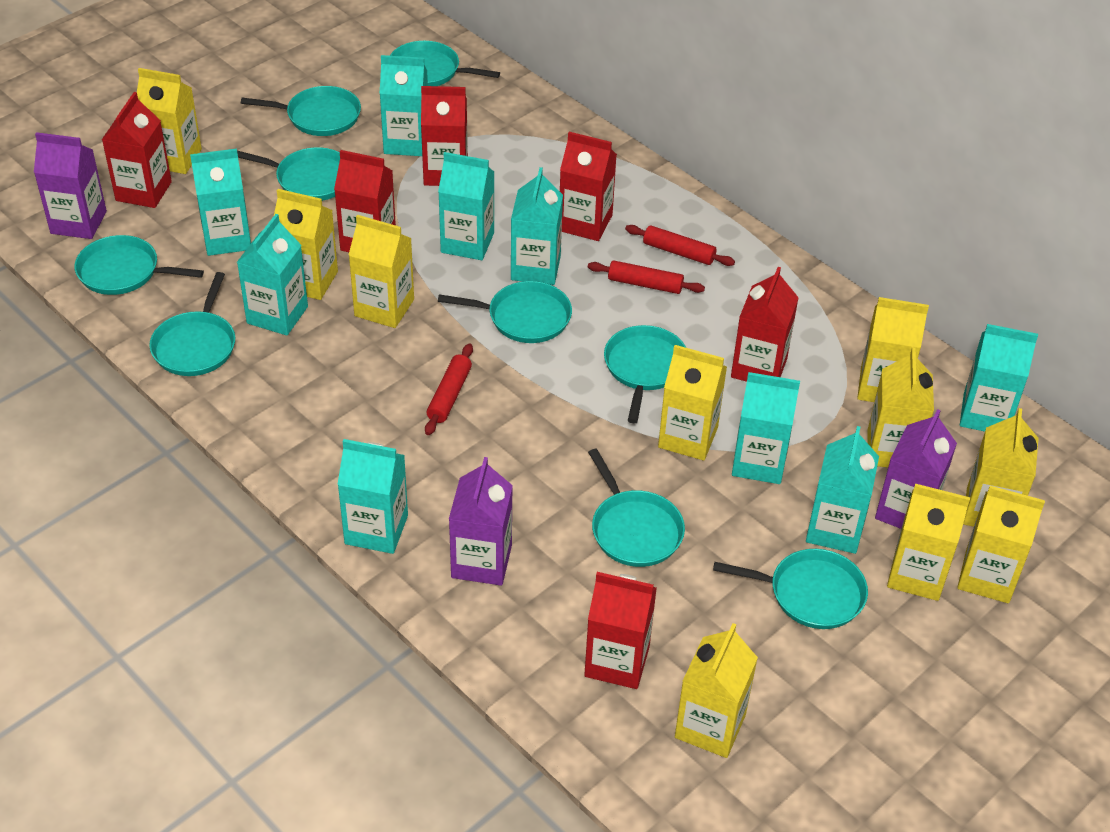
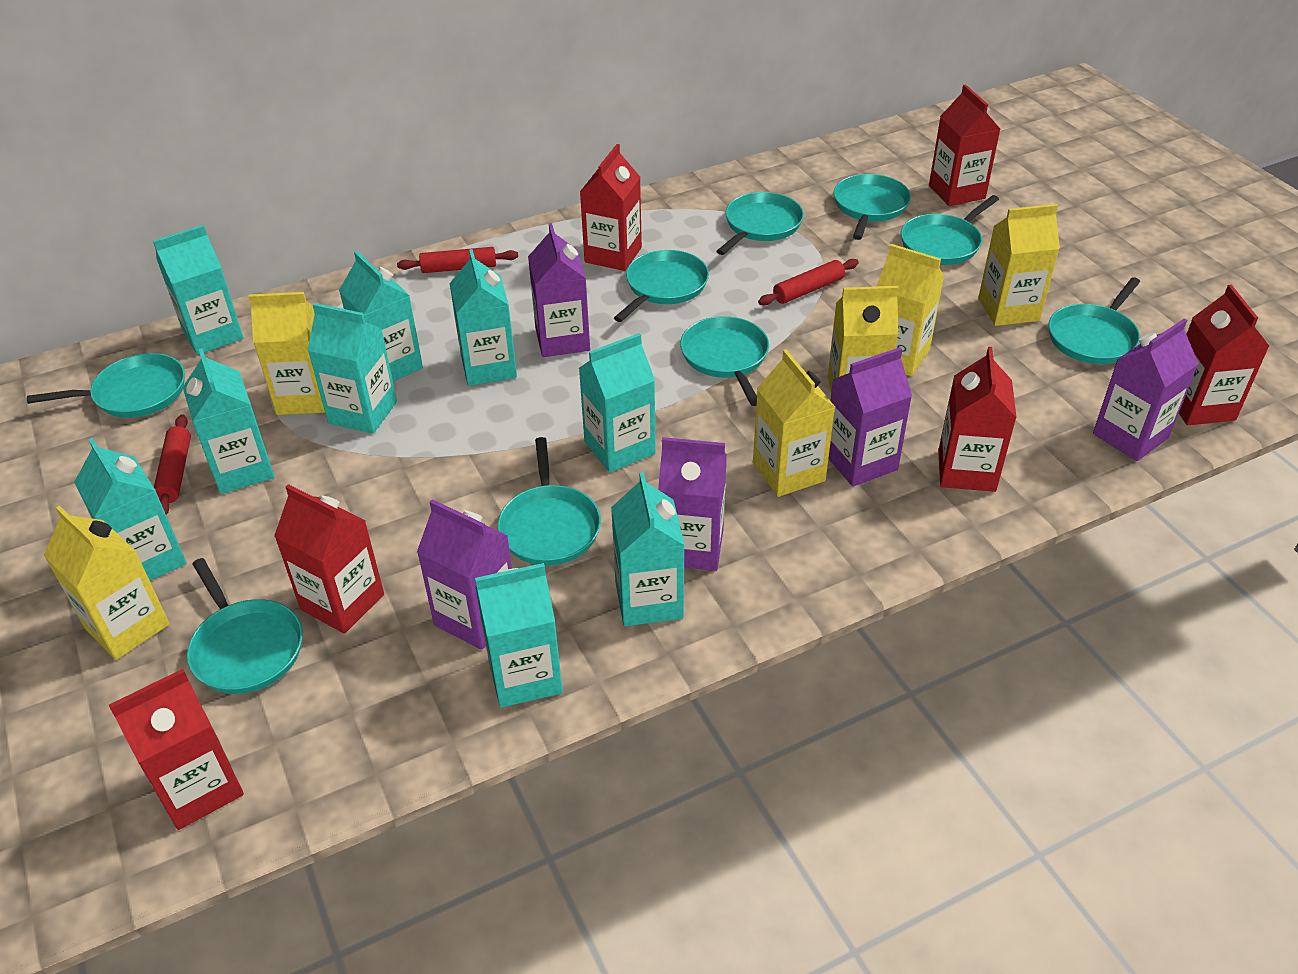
purple carton: 3 -> 5
yellow carton: 10 -> 6

